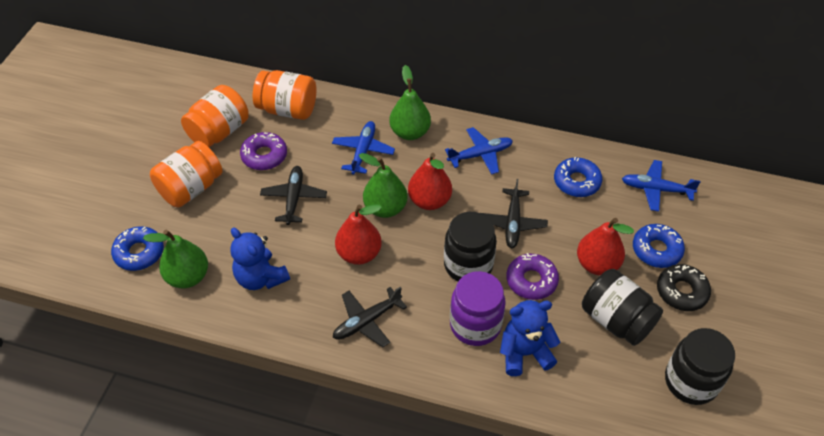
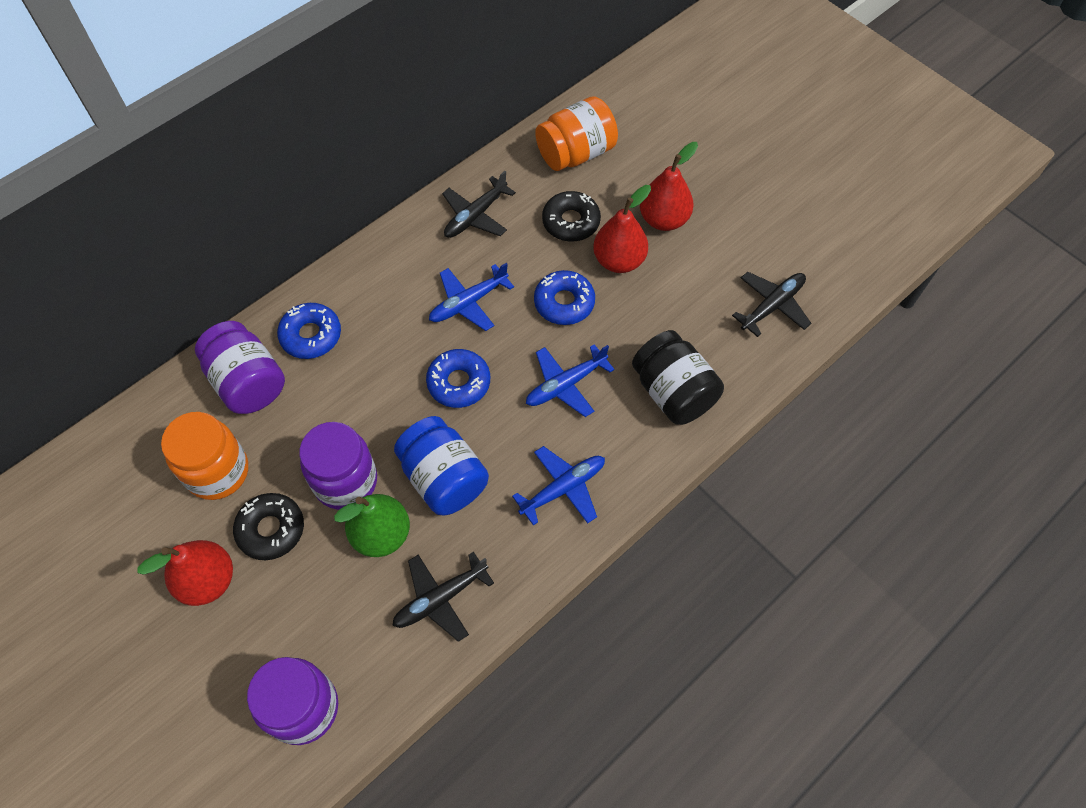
black donut: 1 -> 2
black jar: 3 -> 1
blue jar: 0 -> 1
blue teddy bear: 2 -> 0
green pear: 3 -> 1
orange jar: 3 -> 2
purple donut: 2 -> 0
purple jar: 1 -> 3

